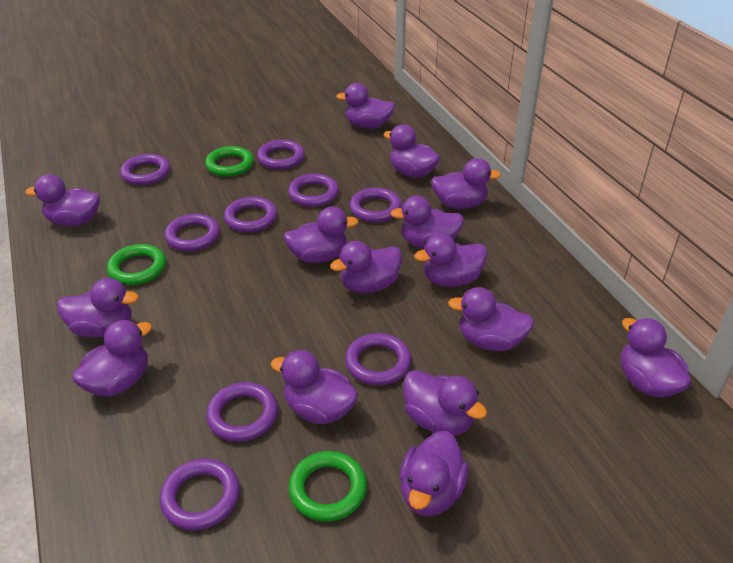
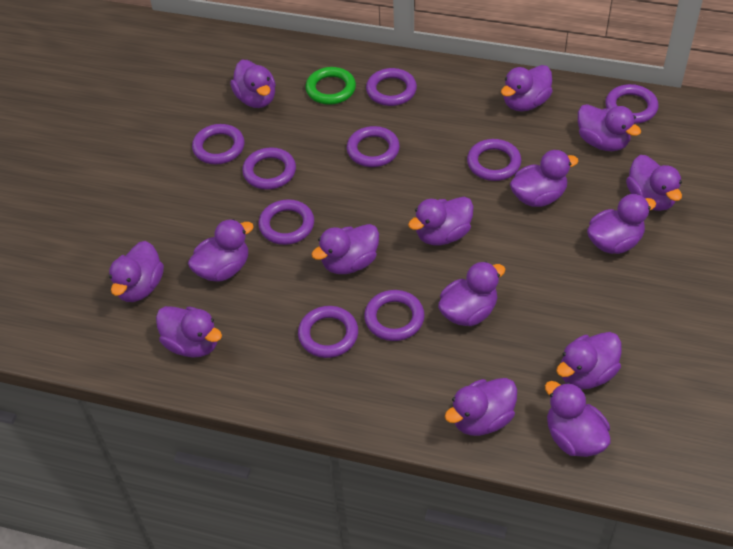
green ring: 3 -> 1

